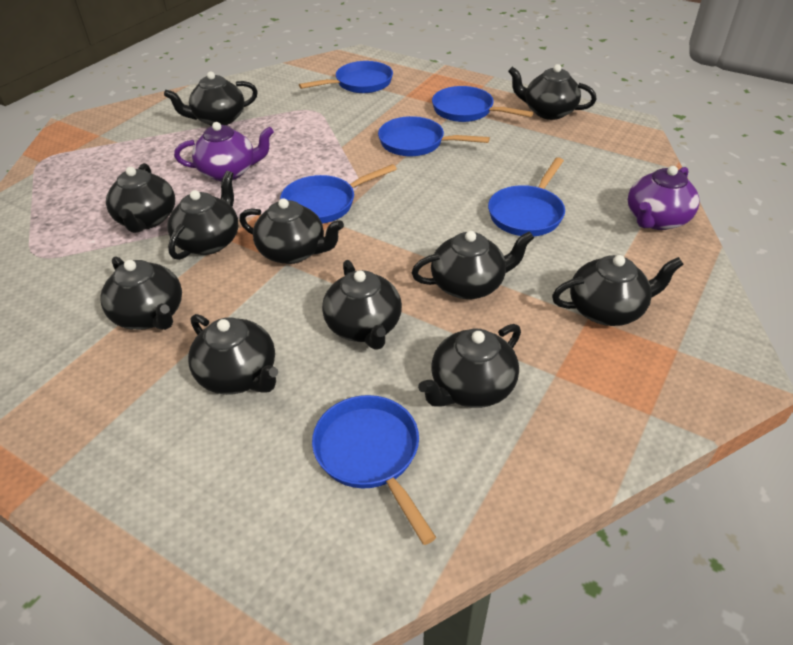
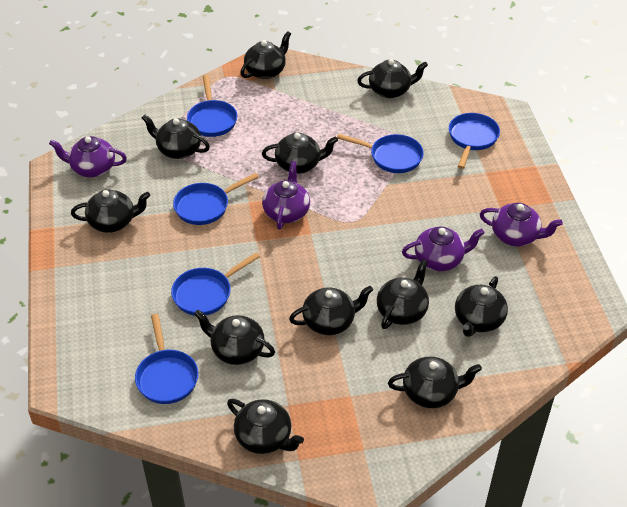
purple teapot: 2 -> 4

